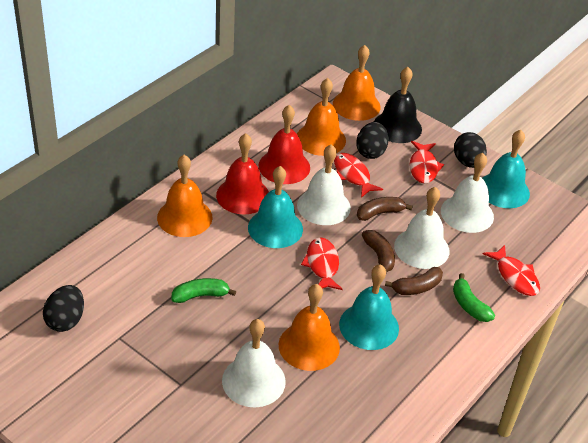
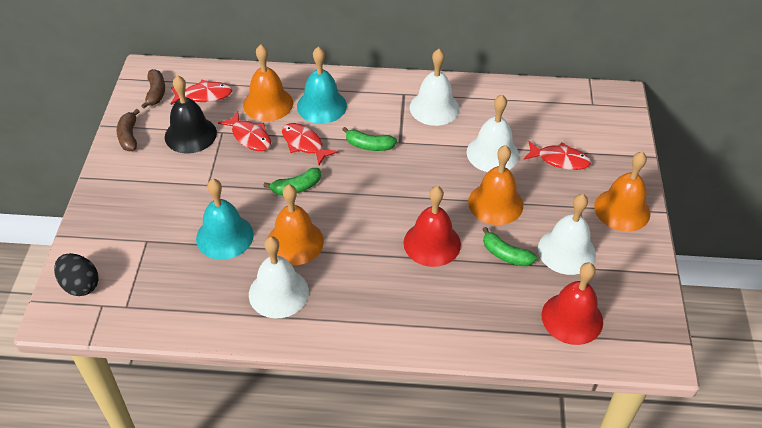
black egg: 3 -> 1
brown banana: 3 -> 2
green banana: 2 -> 3
turquoise bell: 3 -> 2

